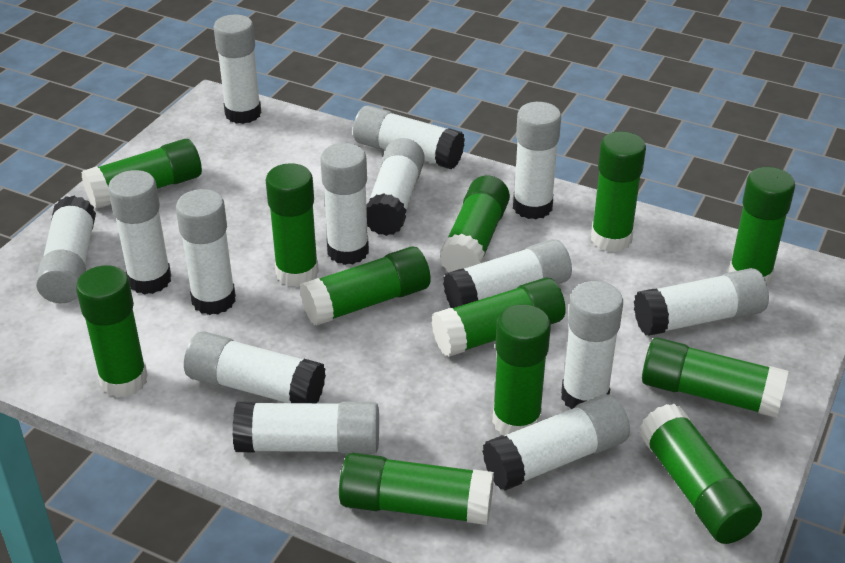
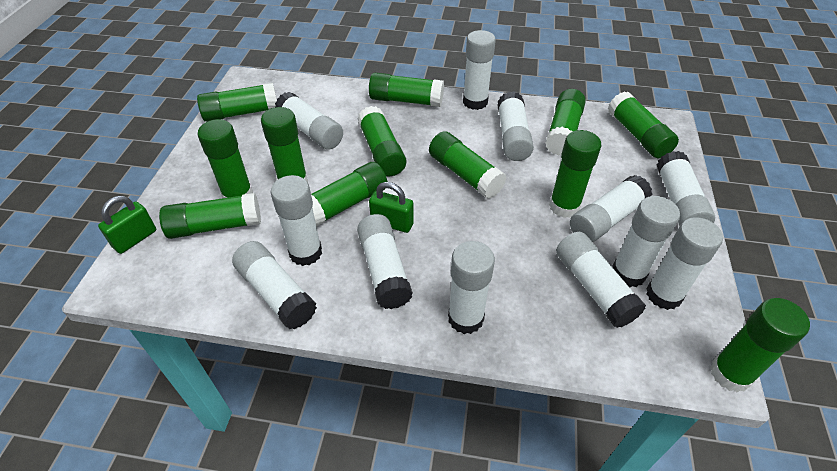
green padlock: 0 -> 2
white glue stick: 14 -> 12

